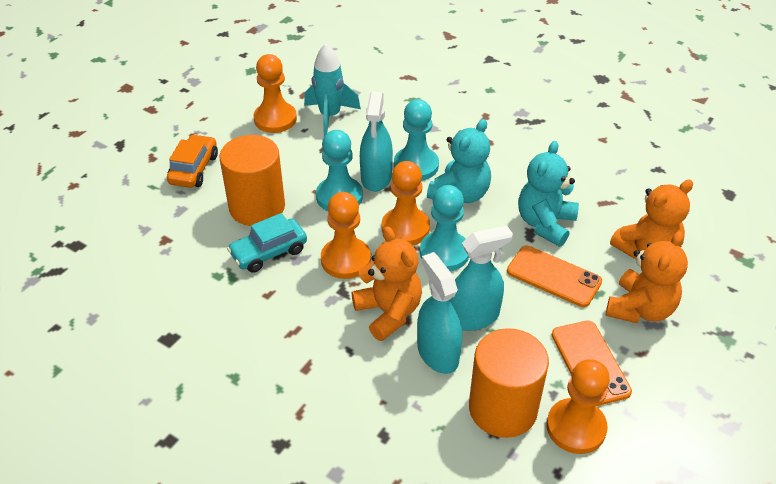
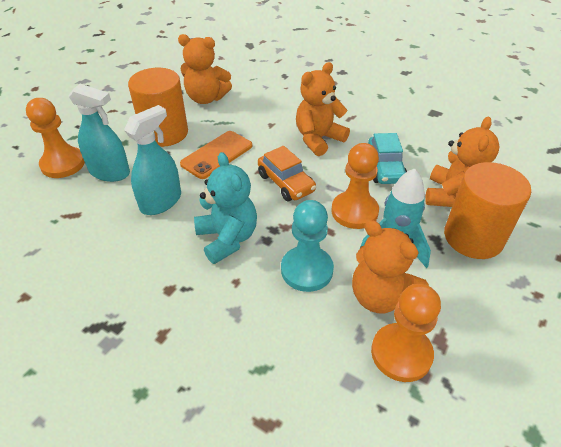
orange pawn: 4 -> 3
orange phone: 2 -> 1
orange teddy bear: 3 -> 4
turquoise pawn: 3 -> 1
turquoise spray bottle: 3 -> 2
turquoise teddy bear: 2 -> 1

